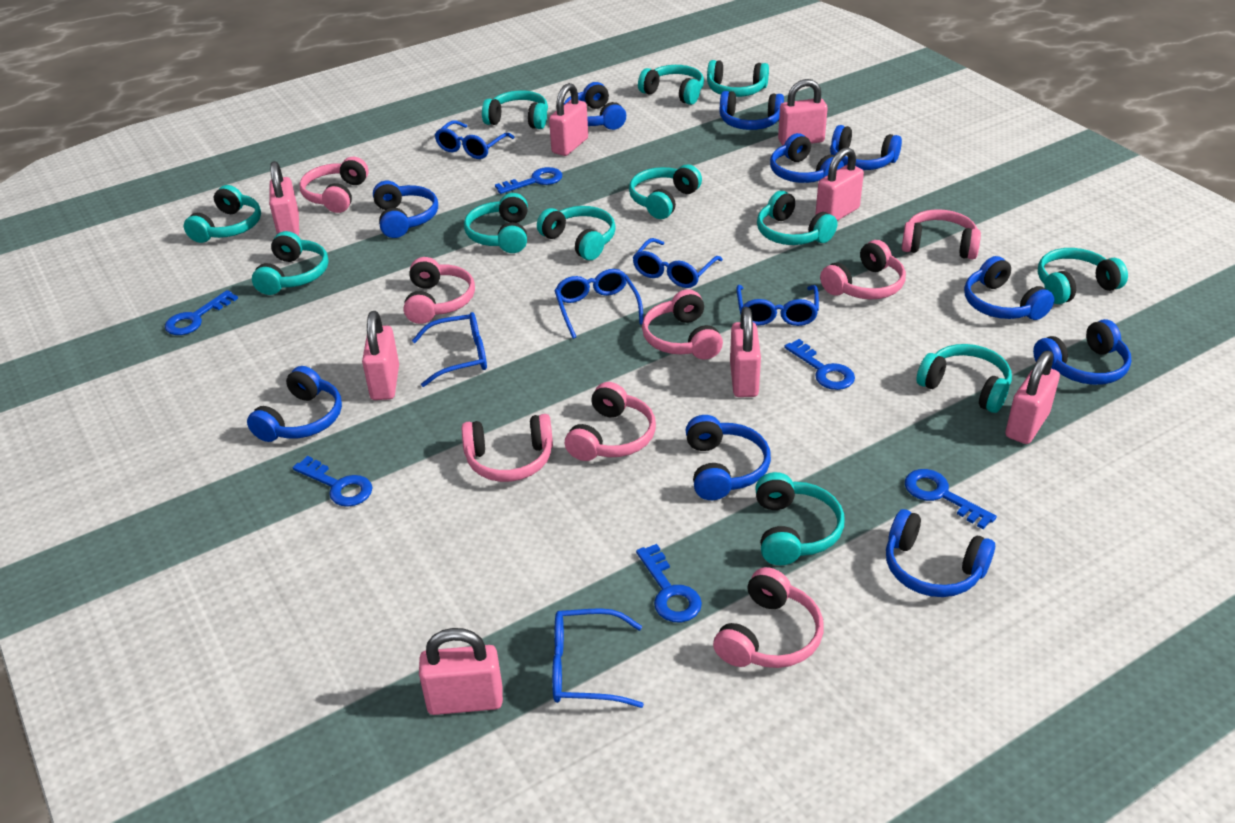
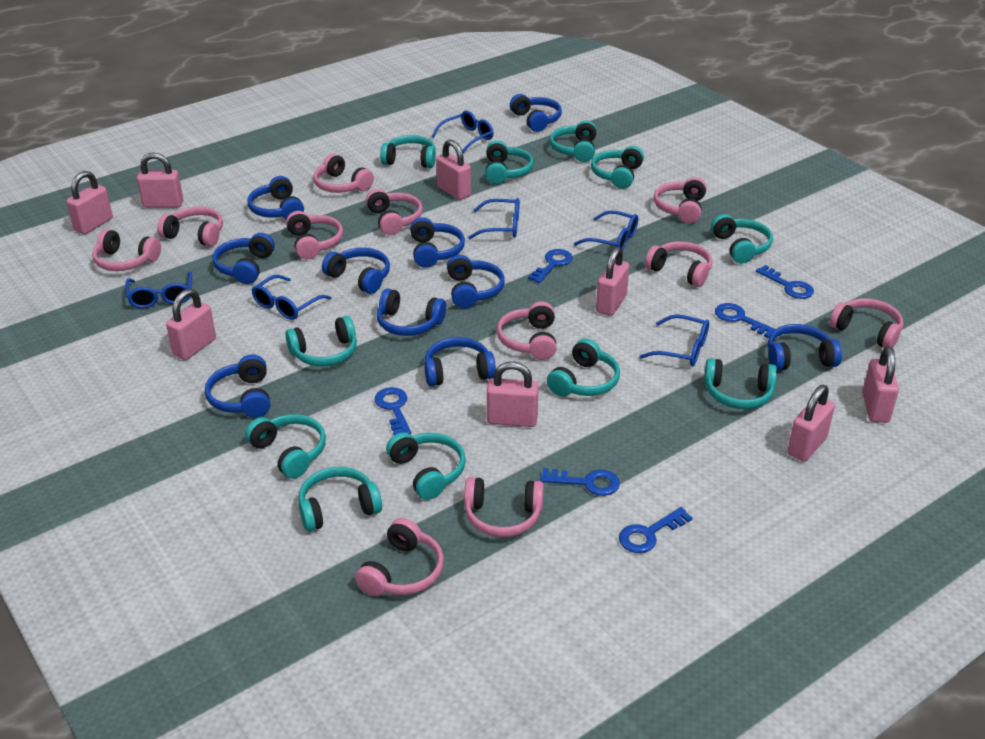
pink headphones: 8 -> 11
turquoise headphones: 12 -> 11

